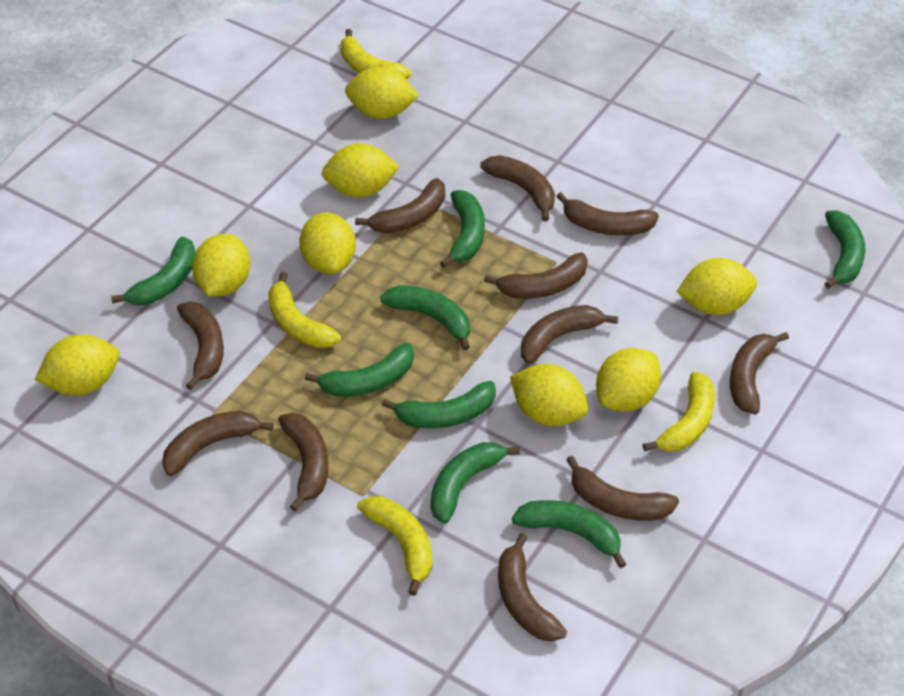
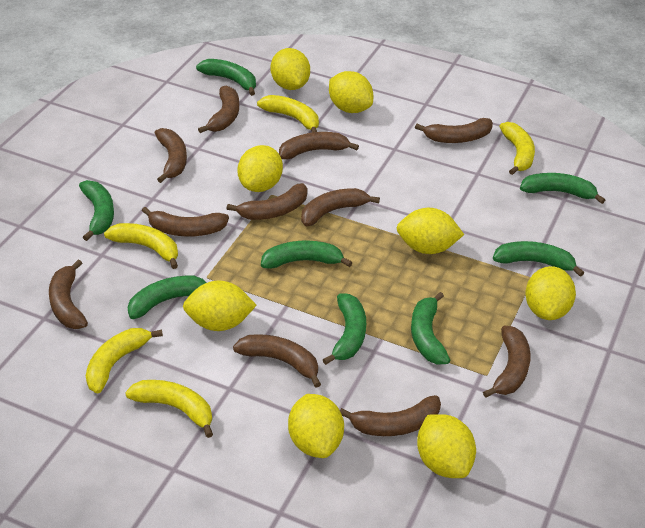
yellow banana: 4 -> 5

